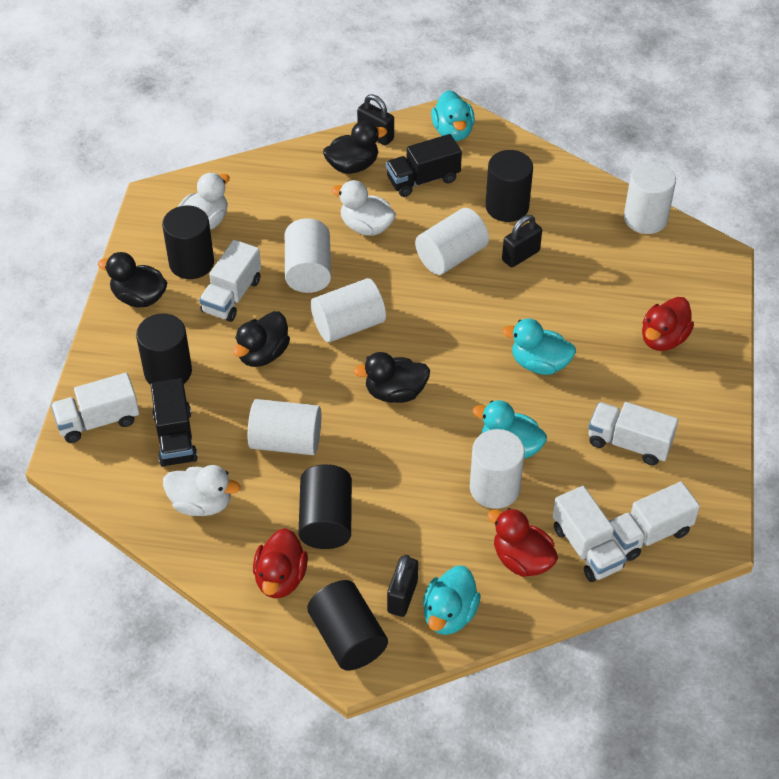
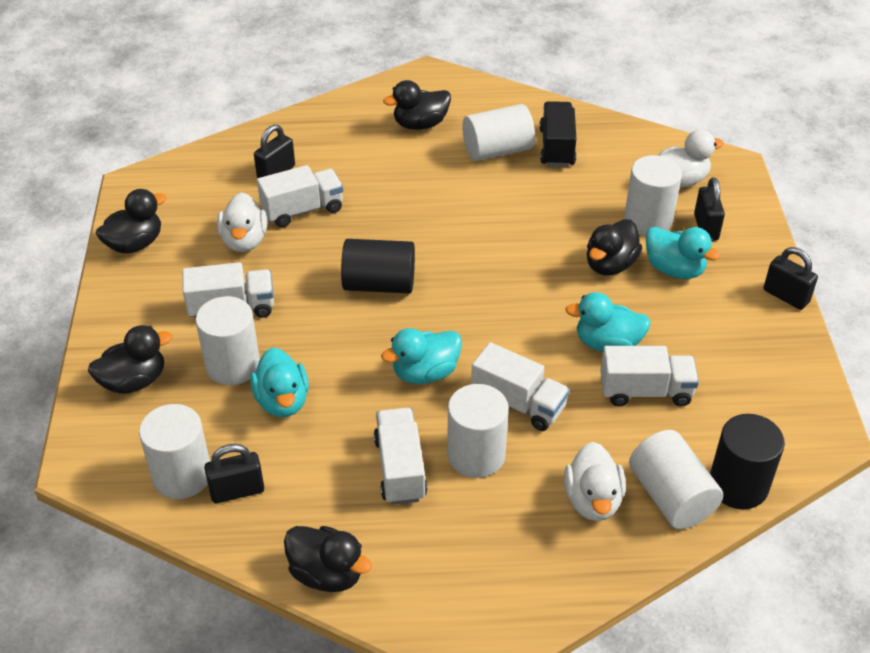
black cylinder: 5 -> 2
black duck: 4 -> 5
black padlock: 3 -> 4
black truck: 2 -> 1
red duck: 3 -> 0

